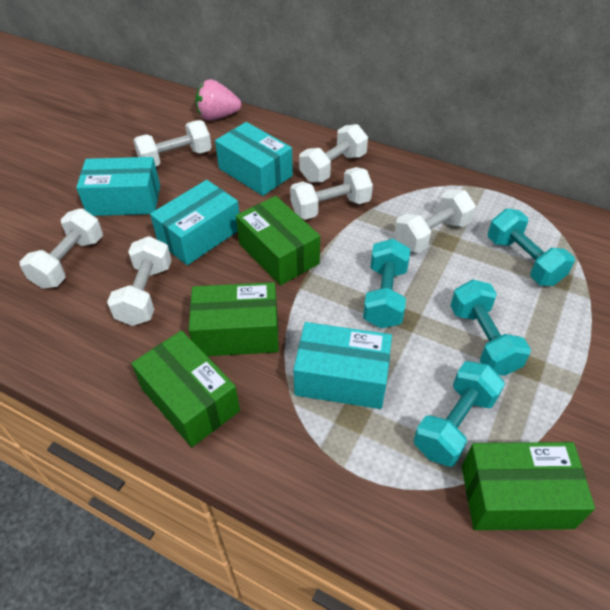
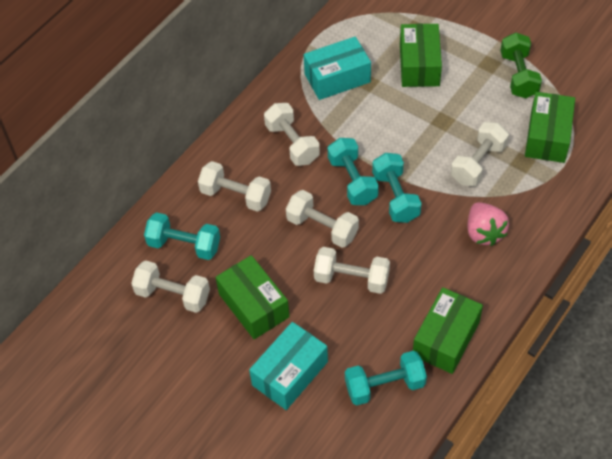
green dumbbell: 0 -> 1
turquoise box: 4 -> 2

